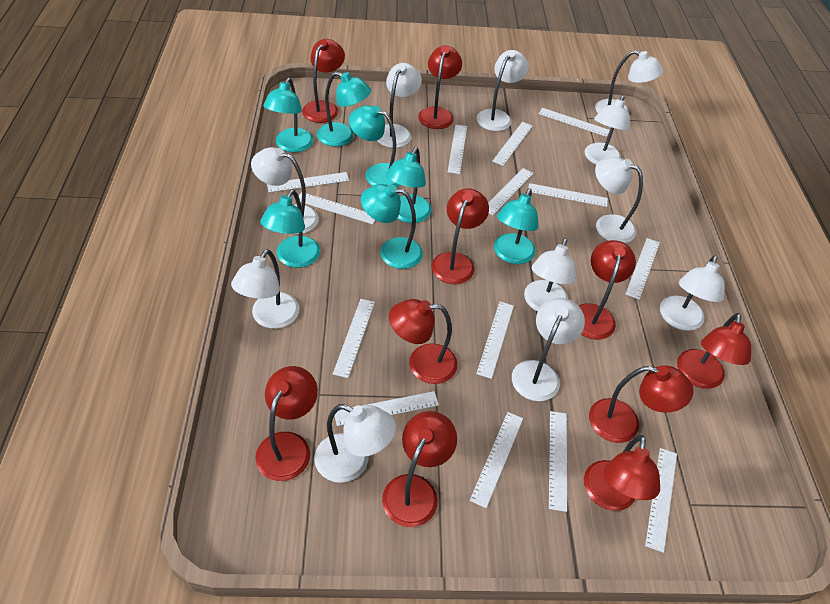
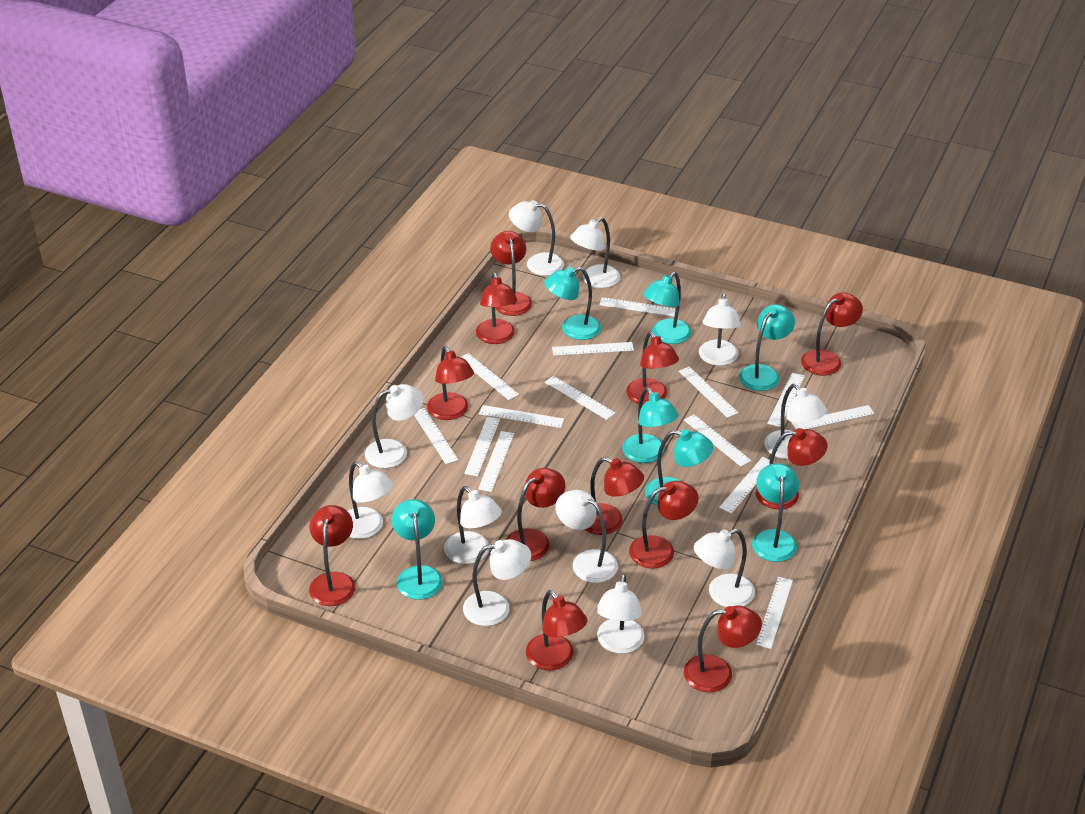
red lamp: 10 -> 12

